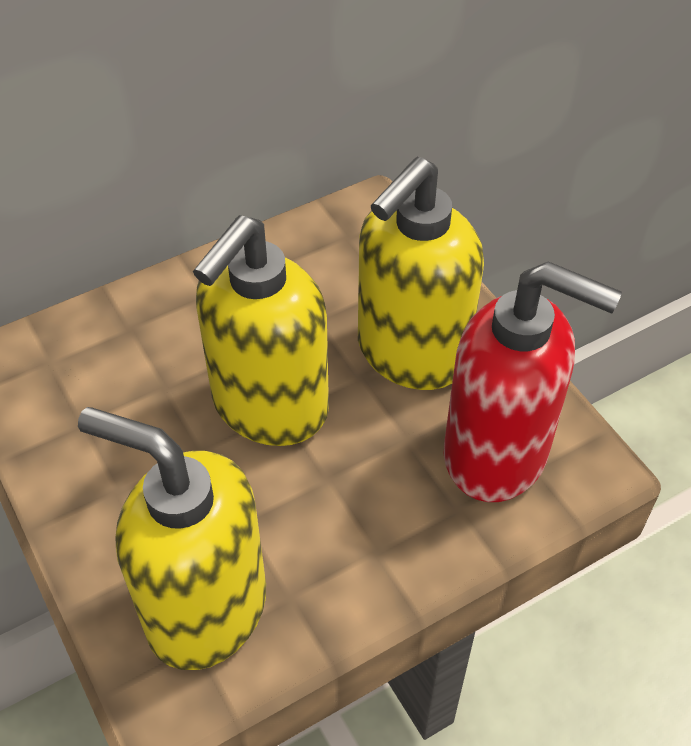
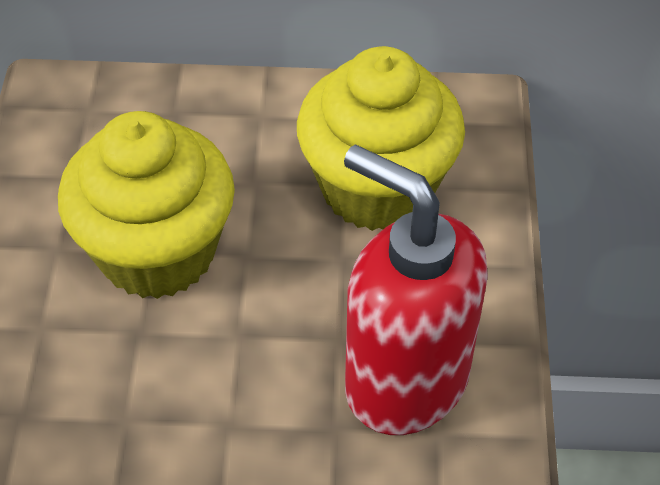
yellow cupcake: 0 -> 2
yellow soap dispenser: 3 -> 0

